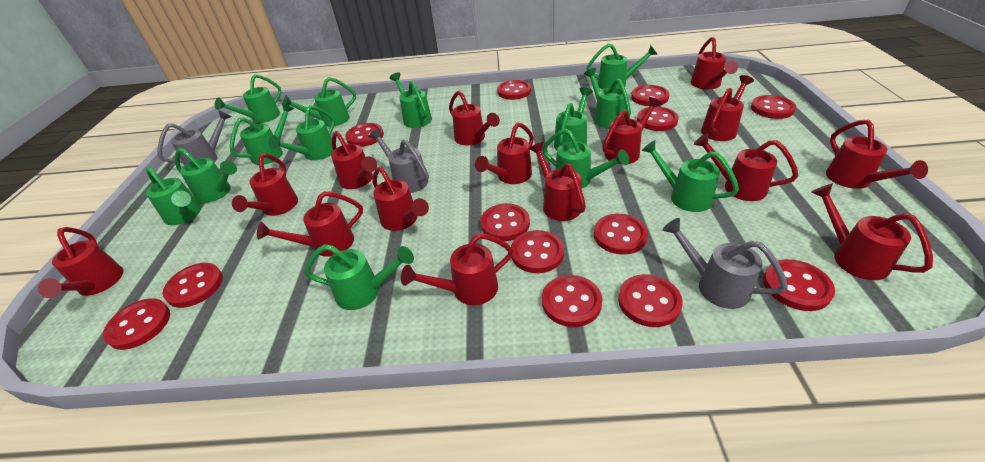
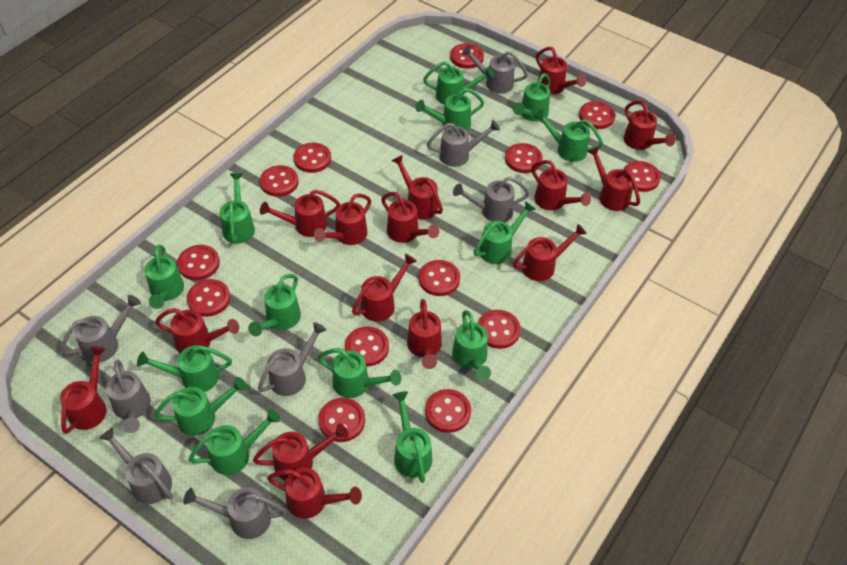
green watering can: 13 -> 14
grey watering can: 3 -> 8

